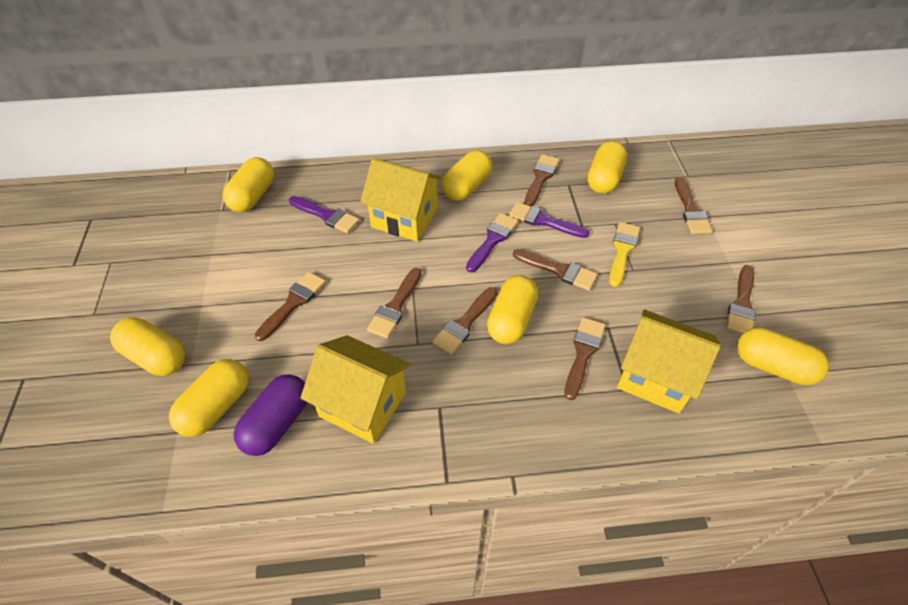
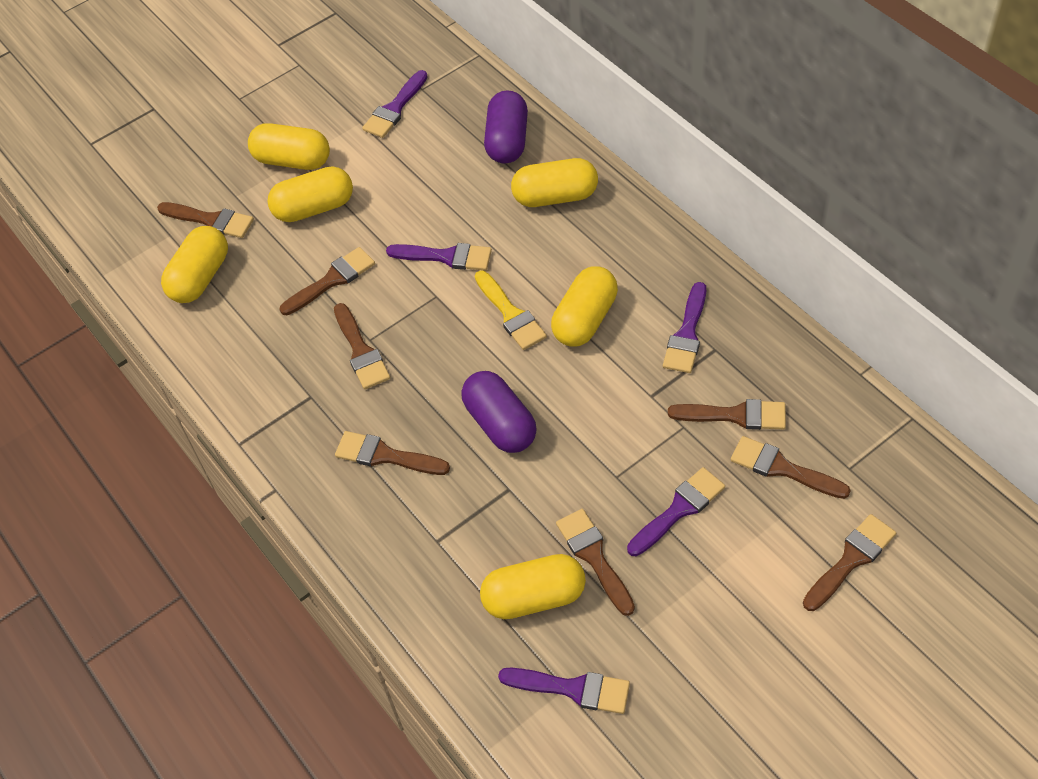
purple brush: 3 -> 5
purple capsule: 1 -> 2
yellow capsule: 7 -> 6
yellow house: 3 -> 0

